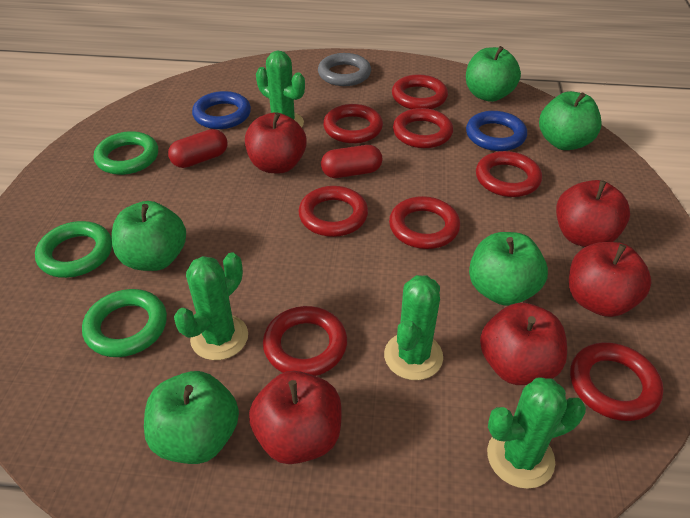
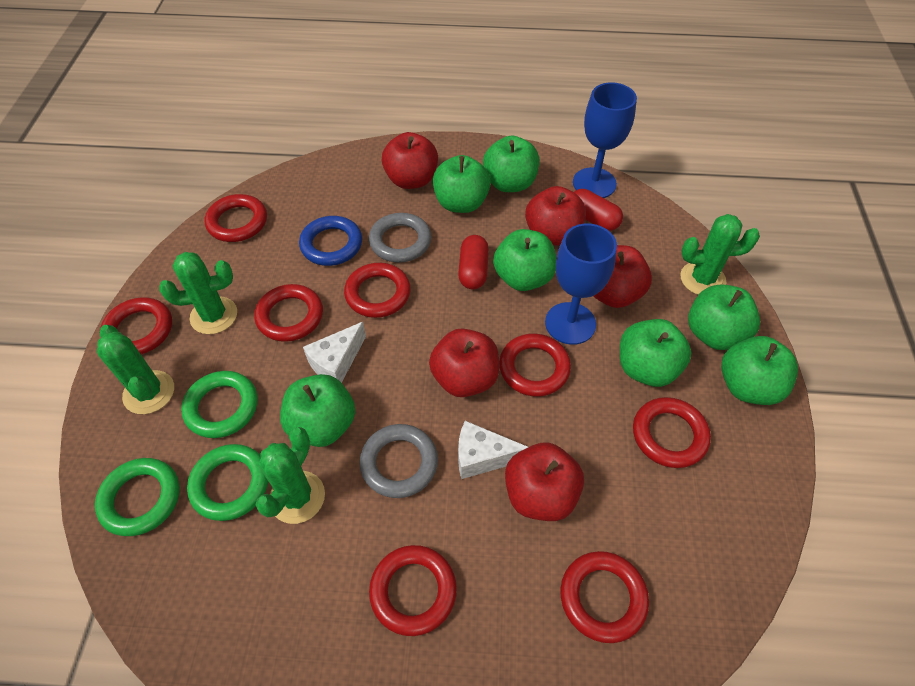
blue goblet: 0 -> 2
blue ring: 2 -> 1
green apple: 5 -> 7
grey ring: 1 -> 2
white cheese: 0 -> 2

